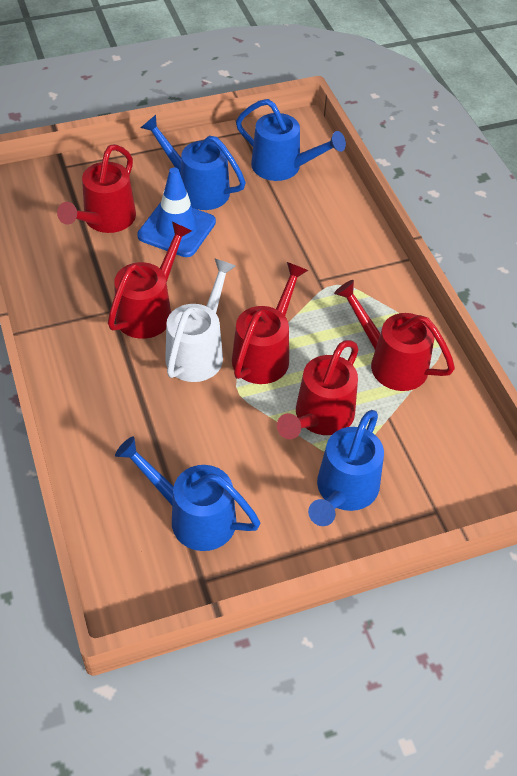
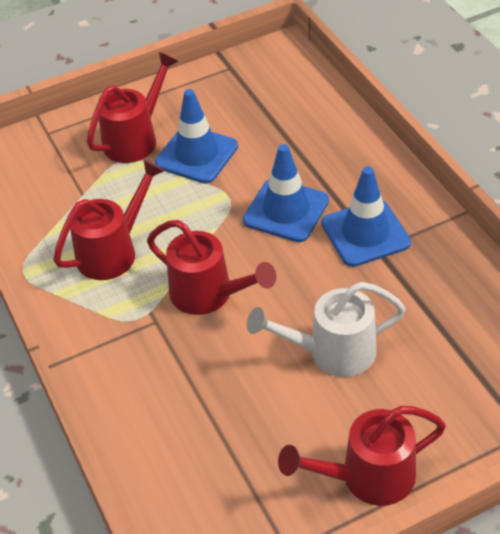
blue traffic cone: 1 -> 3
blue watering can: 4 -> 0
red watering can: 5 -> 4

